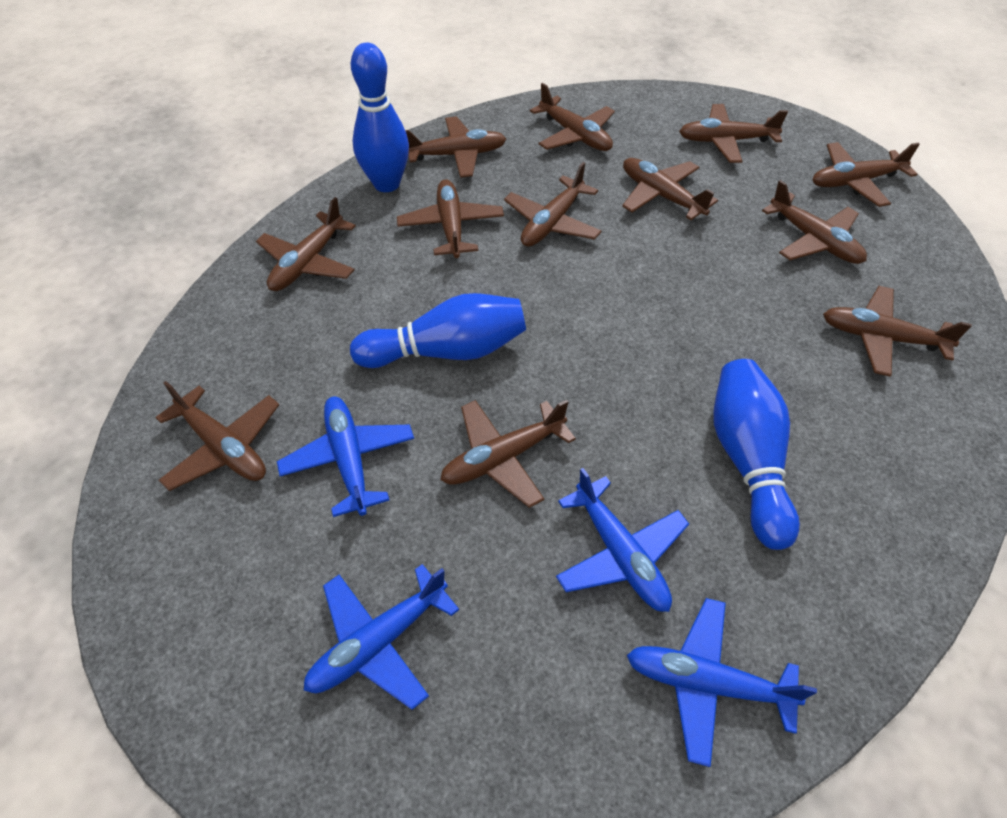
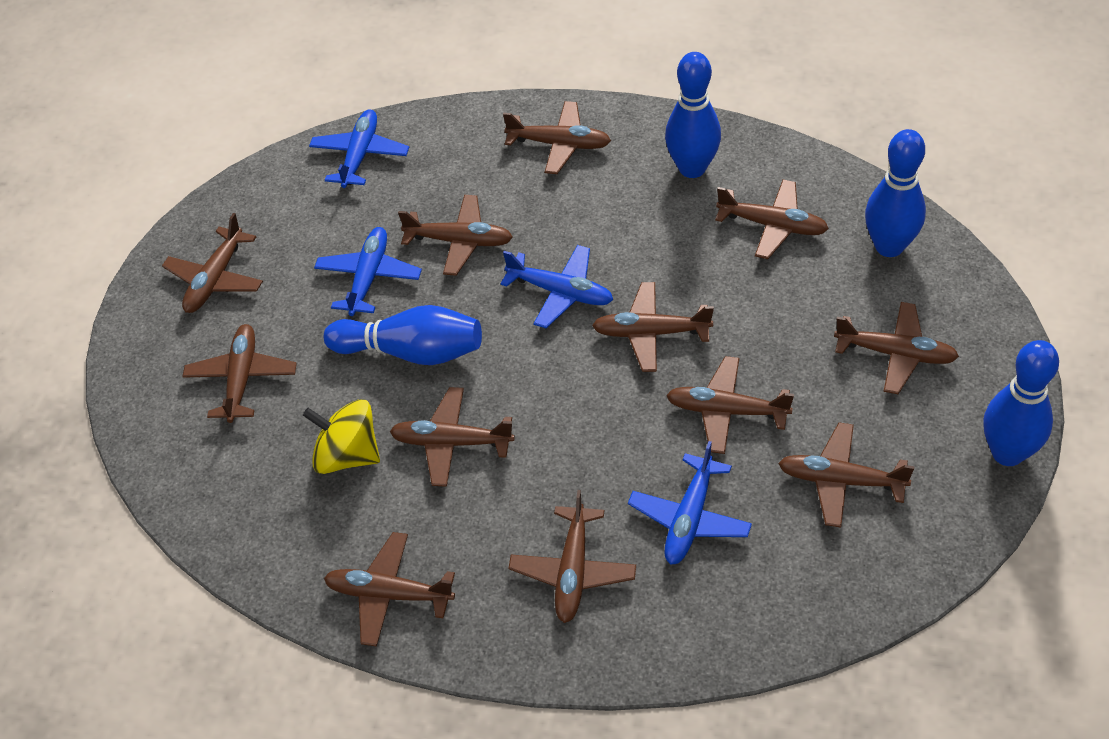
blue bowling pin: 3 -> 4
yellow spinning top: 0 -> 1

